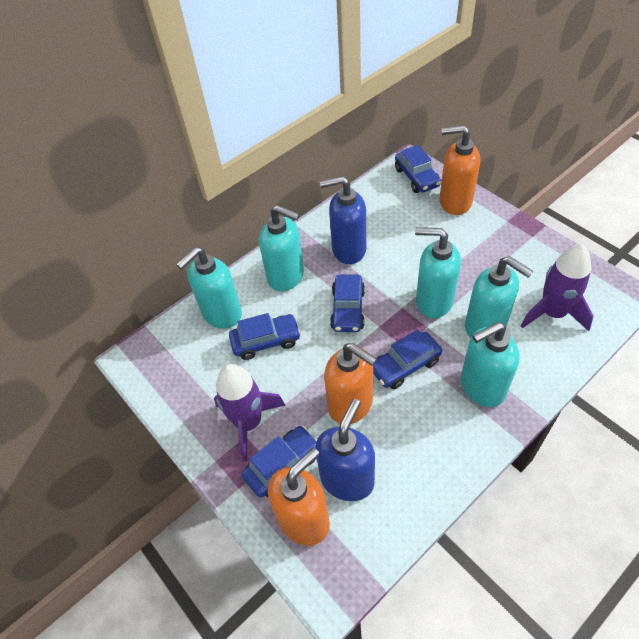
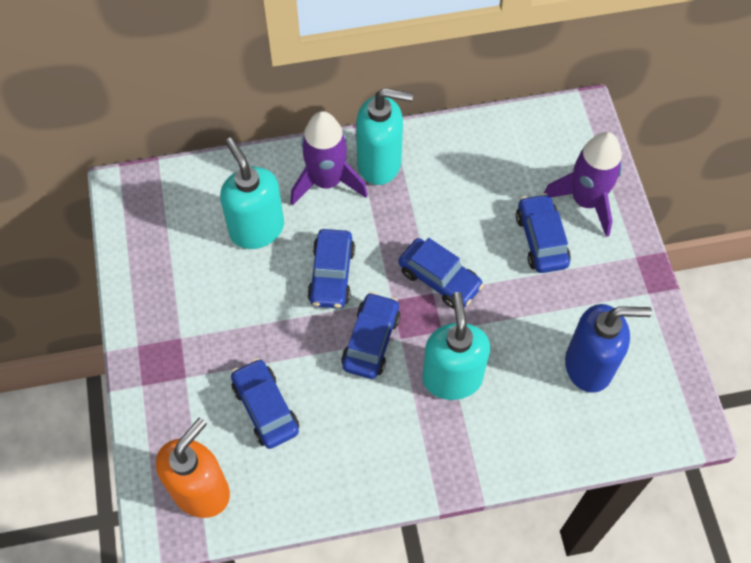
blue soap dispenser: 2 -> 1
orange soap dispenser: 3 -> 1
turquoise soap dispenser: 5 -> 3

